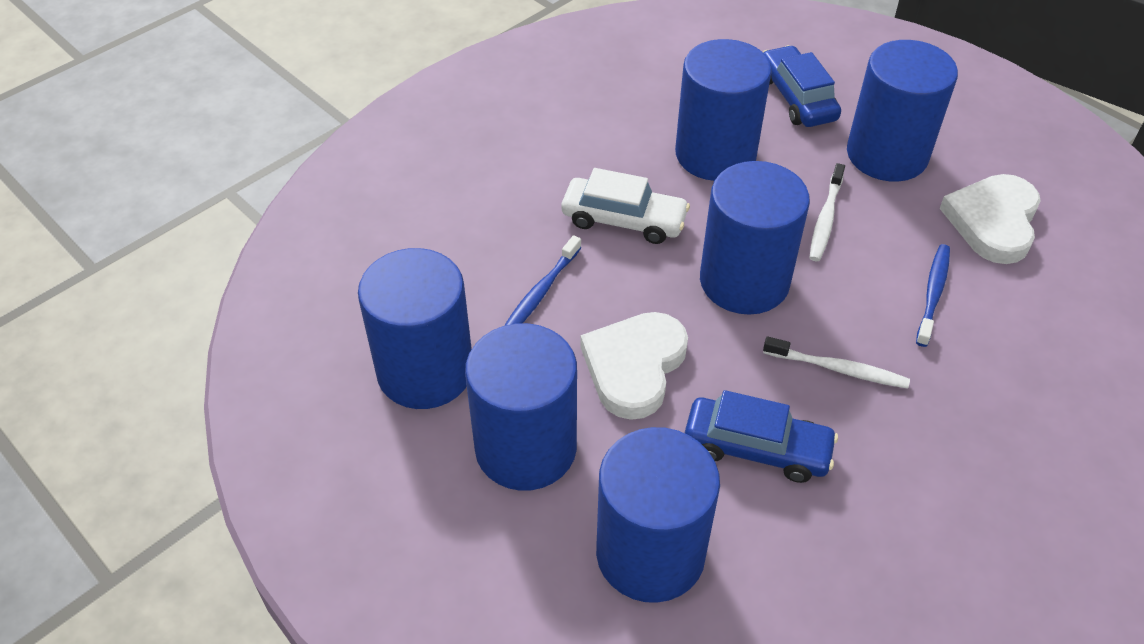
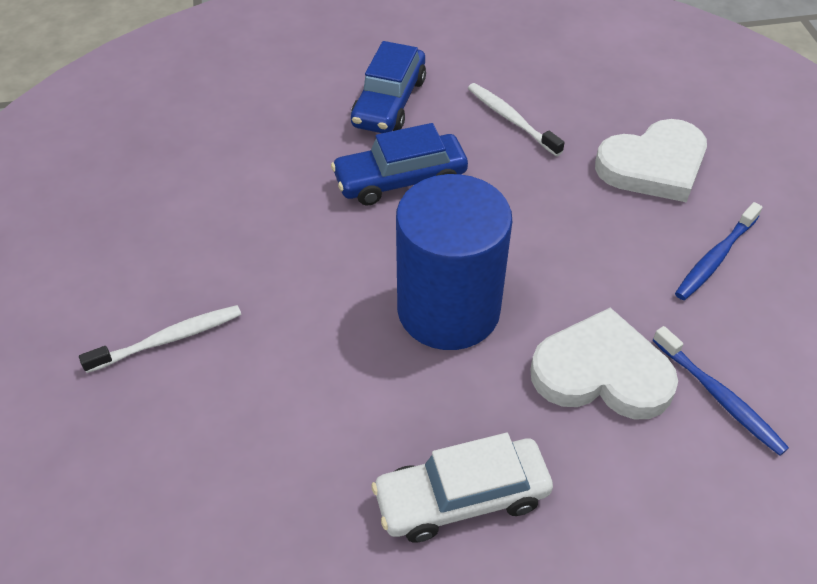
blue cylinder: 6 -> 1

